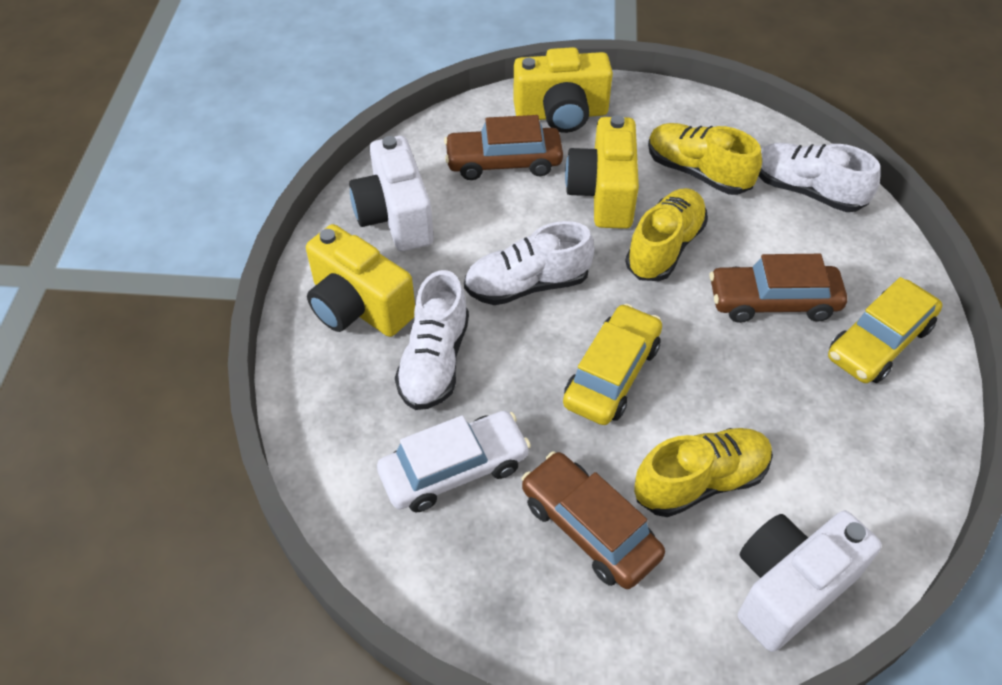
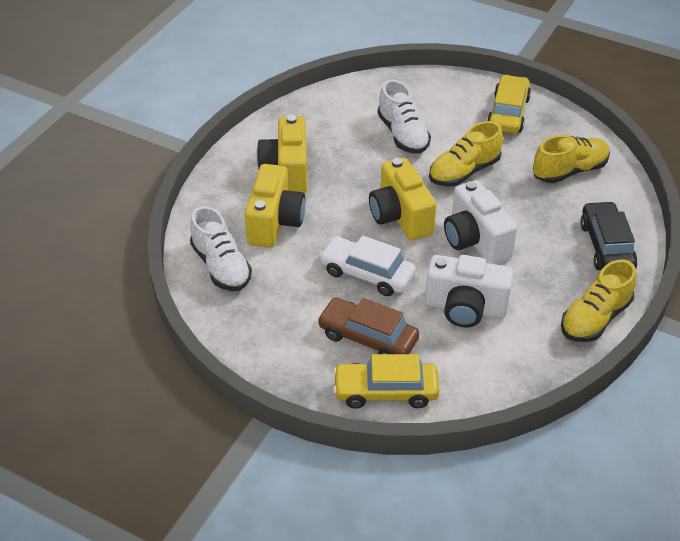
black car: 0 -> 1
brown car: 3 -> 1
white shoe: 3 -> 2

